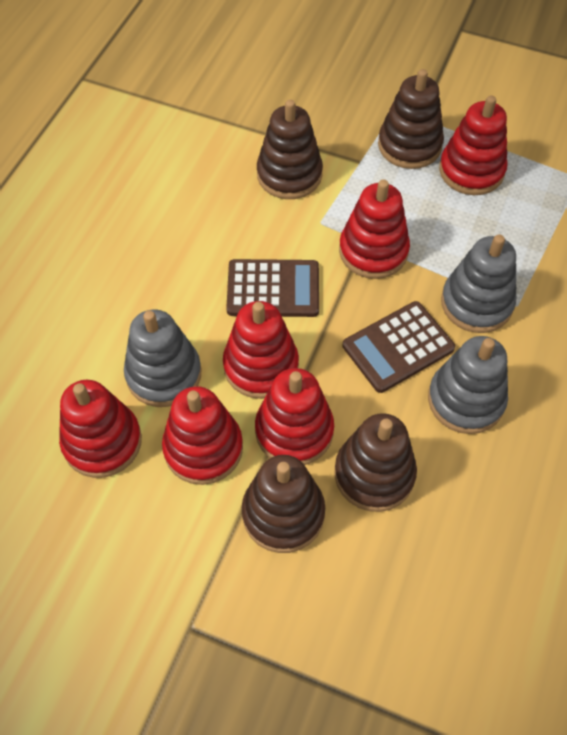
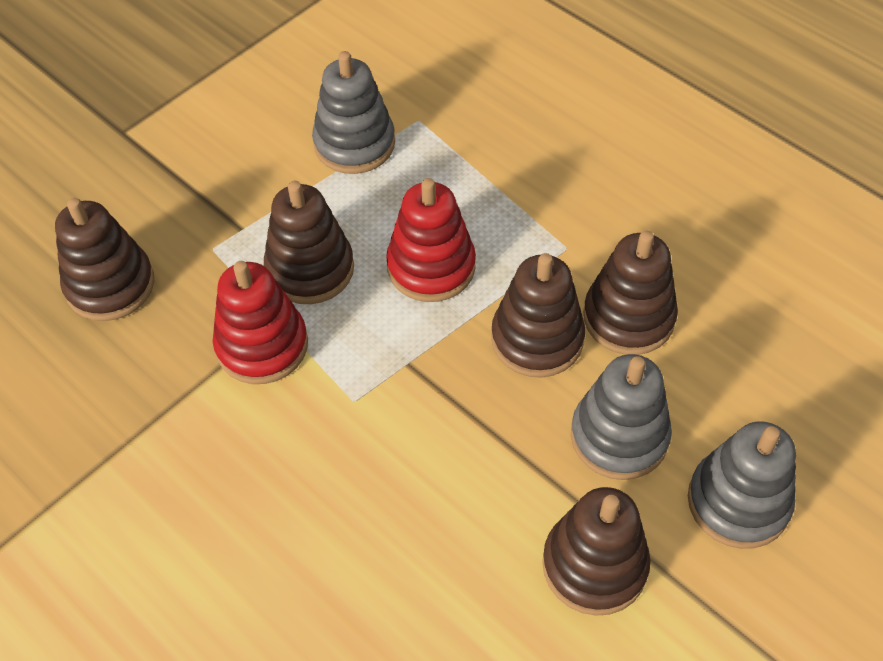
brown calculator: 2 -> 0
brown stacking toy: 4 -> 5
red stacking toy: 6 -> 2

